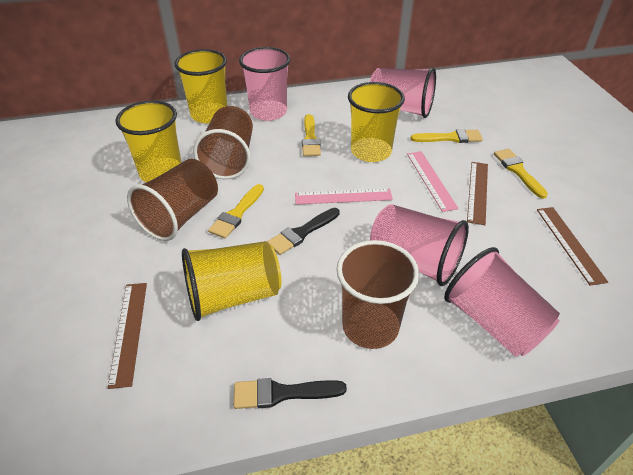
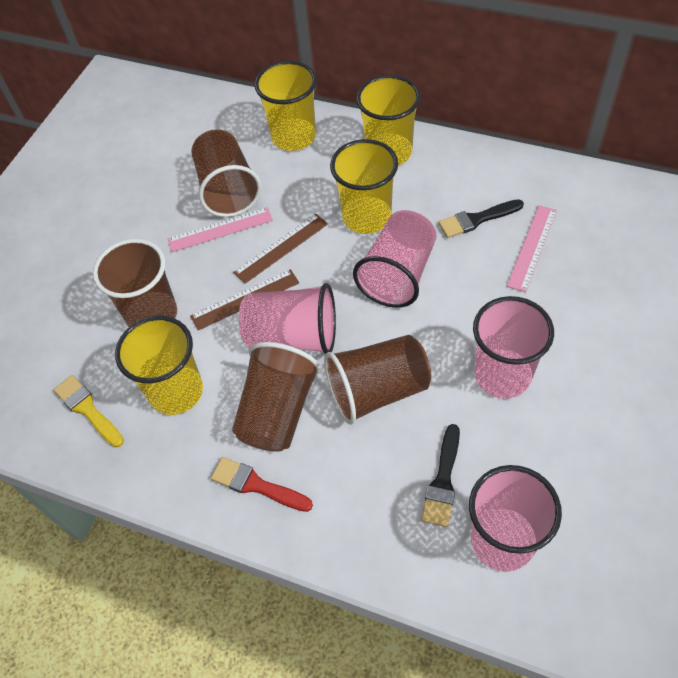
brown cup: 3 -> 4
brown ruler: 3 -> 2
red brush: 0 -> 1
yellow brush: 4 -> 1

